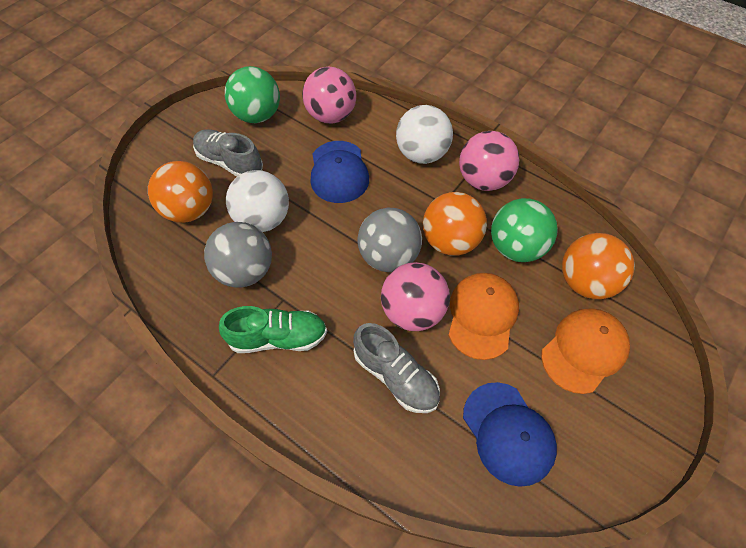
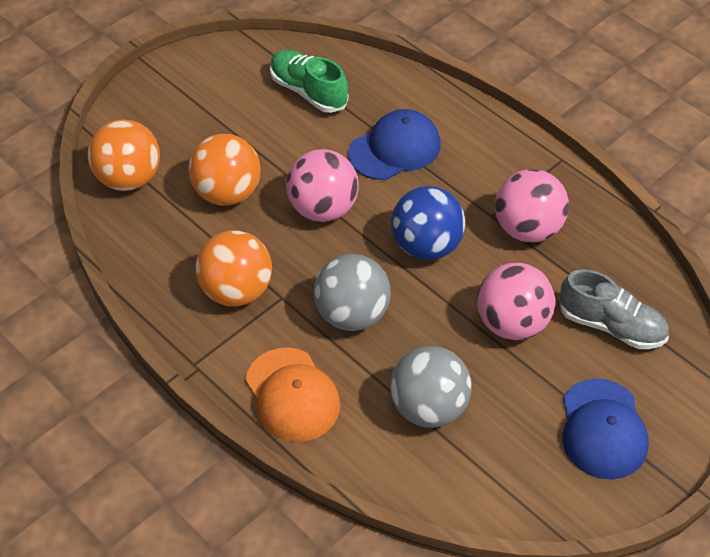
blue ball: 0 -> 1
green ball: 2 -> 0
grey shoe: 2 -> 1
orange cap: 2 -> 1
white ball: 2 -> 0

